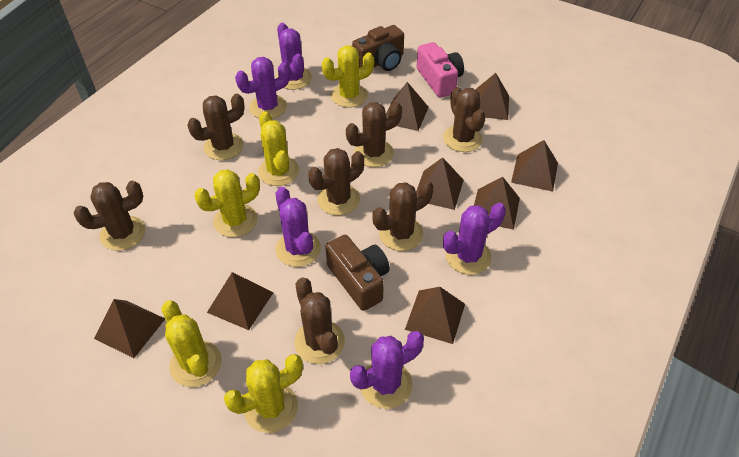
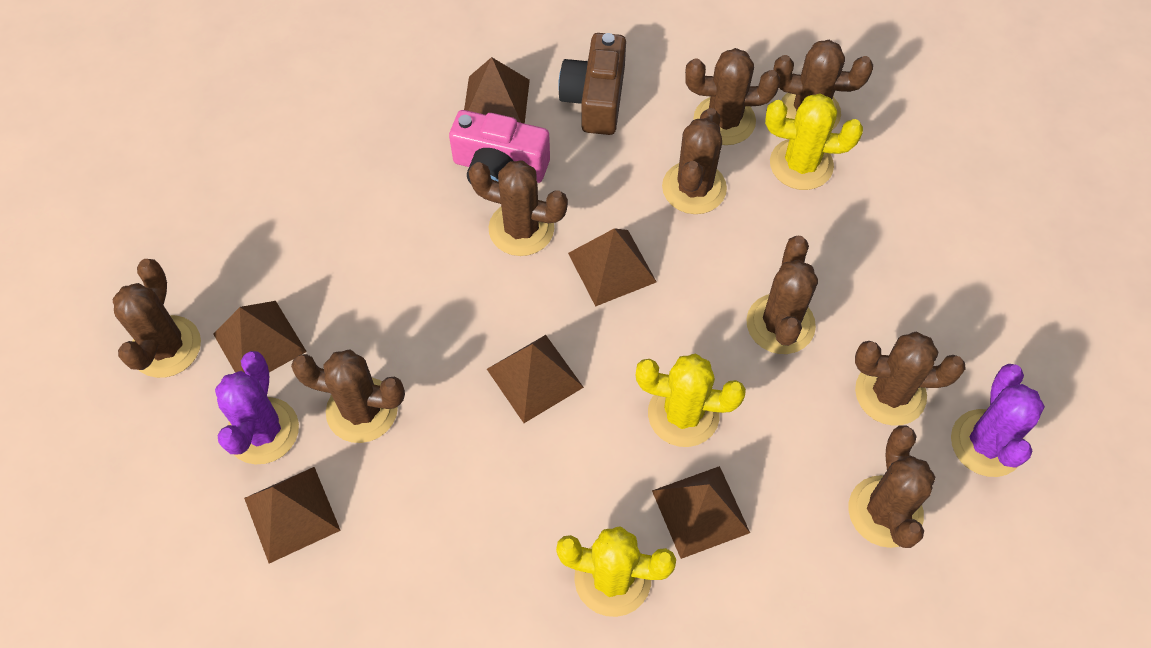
brown cactus: 7 -> 9
brown camera: 2 -> 1
brown pyramid: 8 -> 6
purple cactus: 5 -> 2
yellow cactus: 5 -> 3

